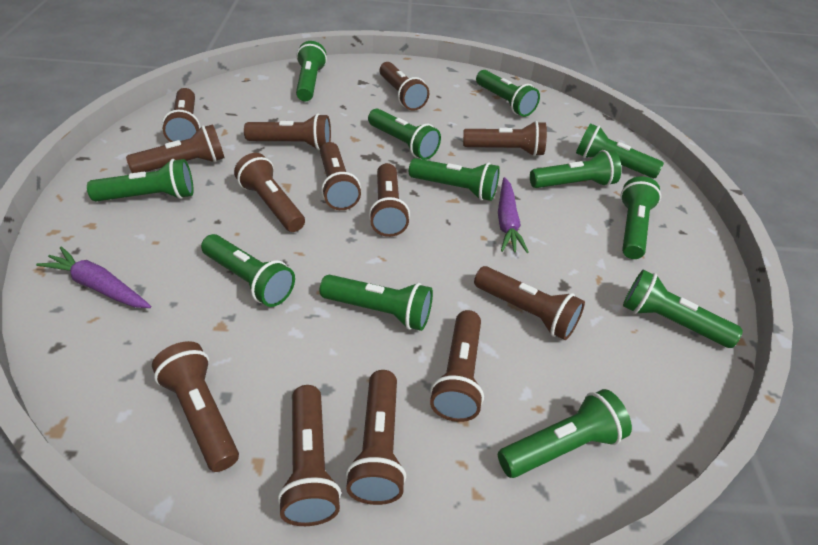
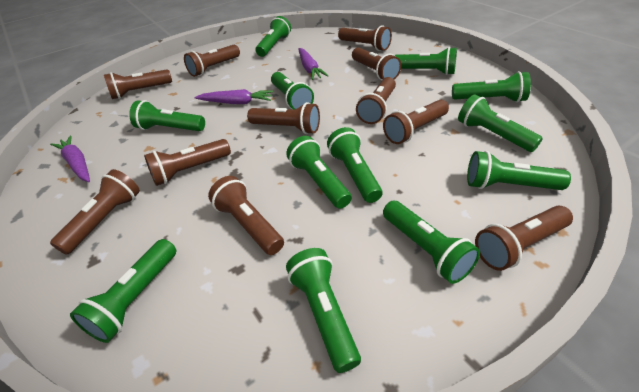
brown flashlight: 13 -> 11
purple carrot: 2 -> 3

